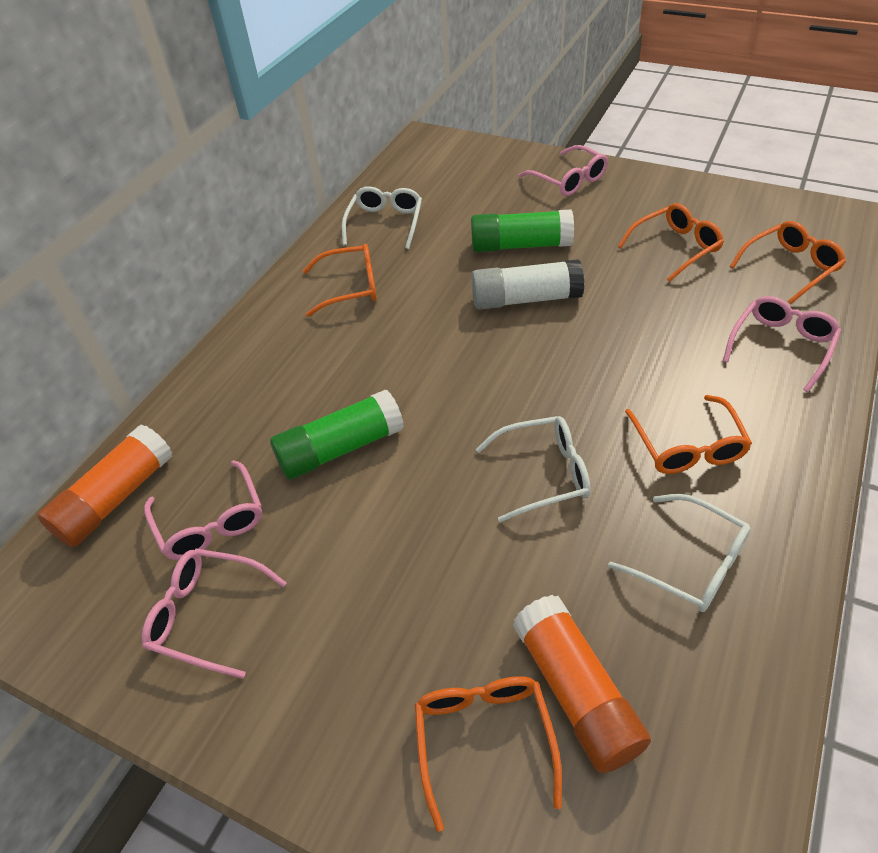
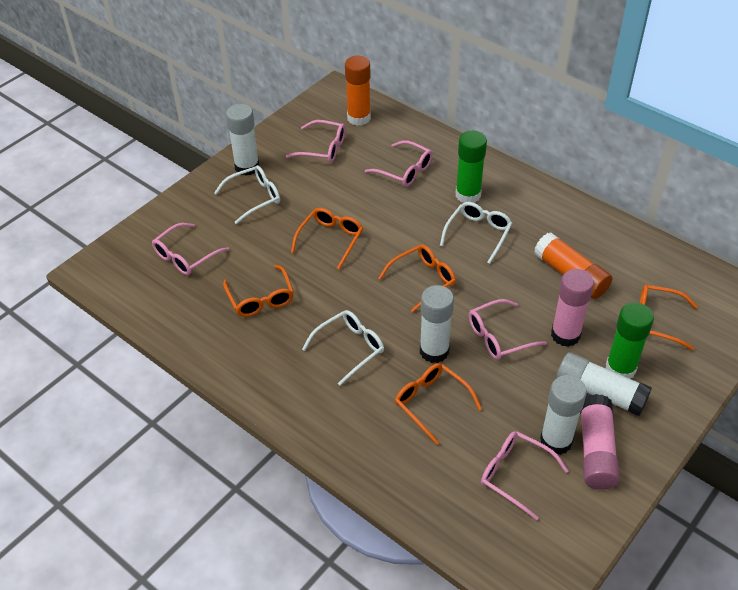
pink glasses: 4 -> 5
pink glue stick: 0 -> 2
white glue stick: 1 -> 4

